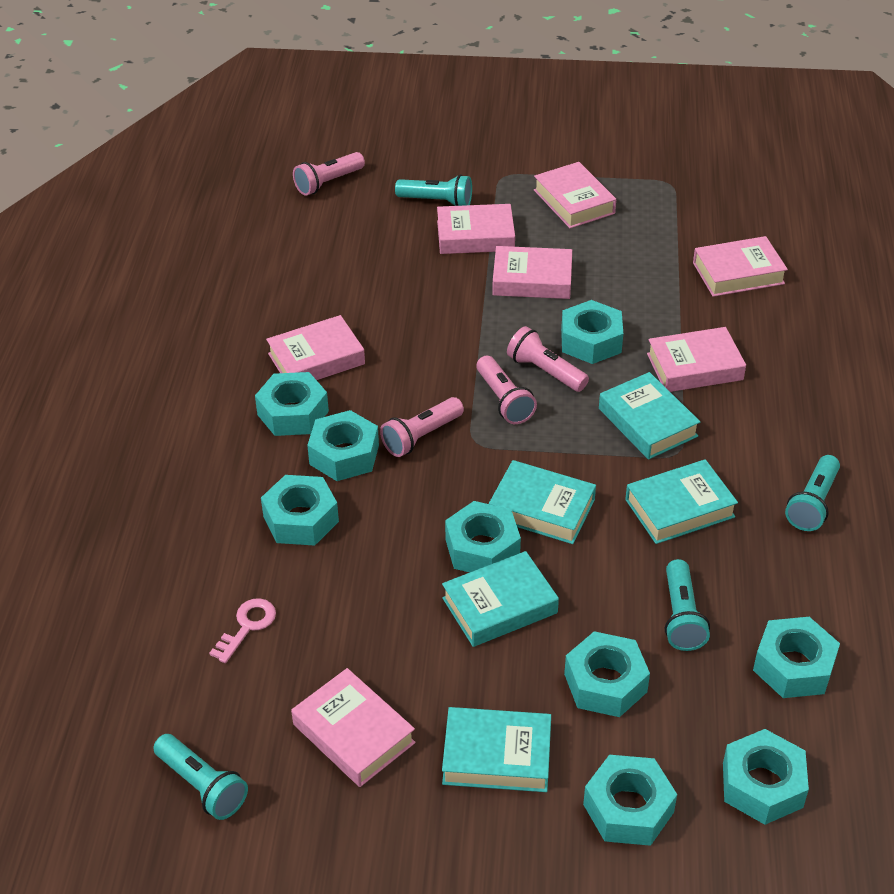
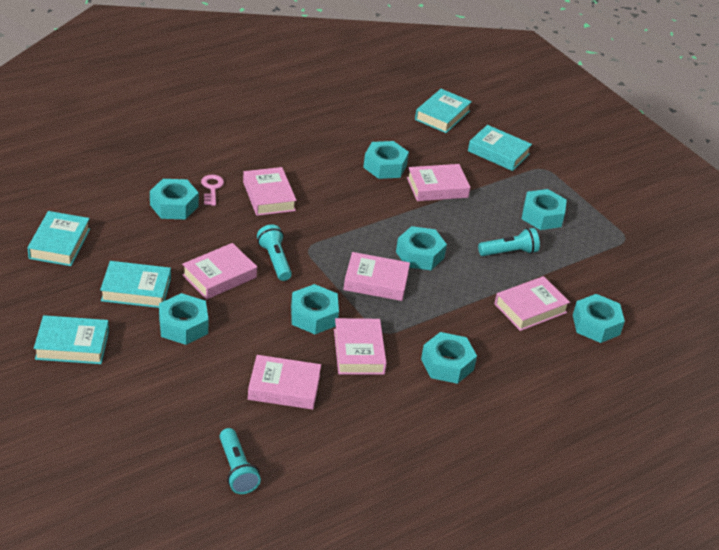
pink flashlight: 4 -> 0
turquoise flashlight: 4 -> 3
turquoise nut: 9 -> 8

